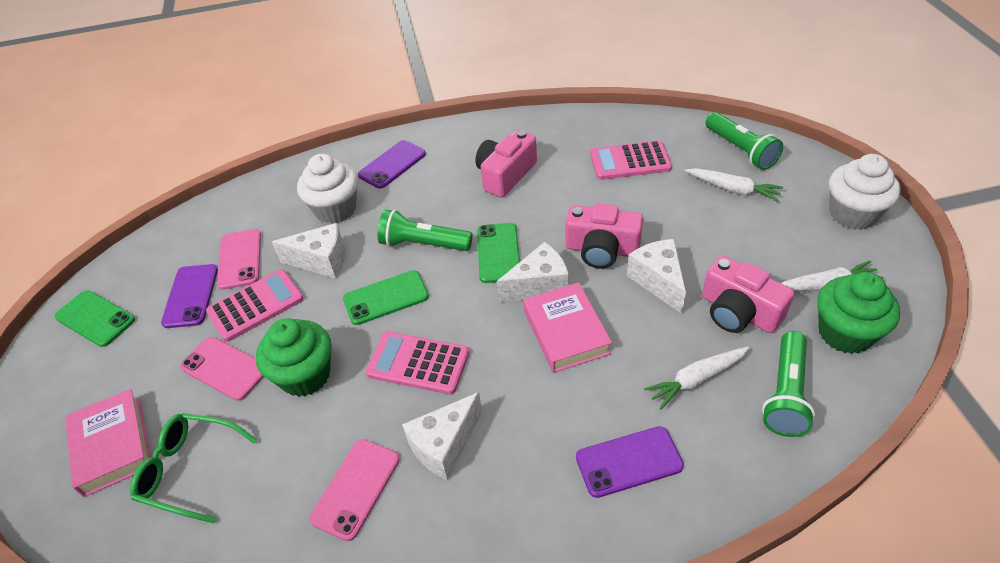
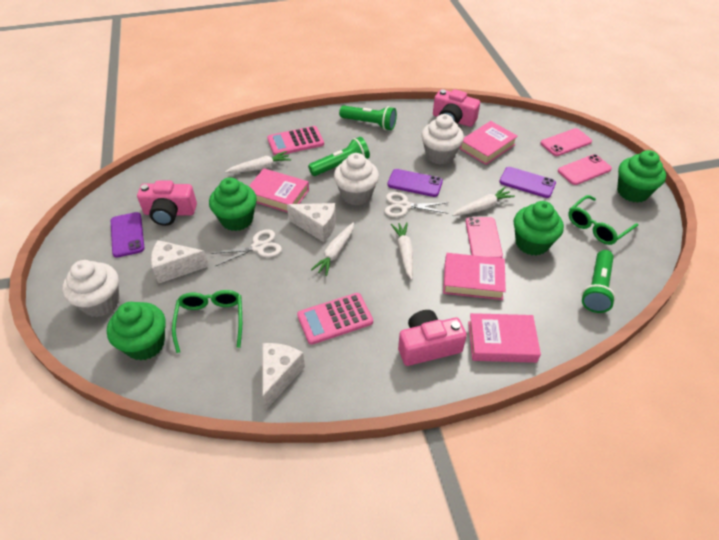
green cupcake: 2 -> 4
green glasses: 1 -> 2
green phone: 3 -> 0
pink book: 2 -> 4
pink calculator: 3 -> 2
white carrot: 3 -> 4
white cheese: 4 -> 3
white cupcake: 2 -> 3
white scissors: 0 -> 2

